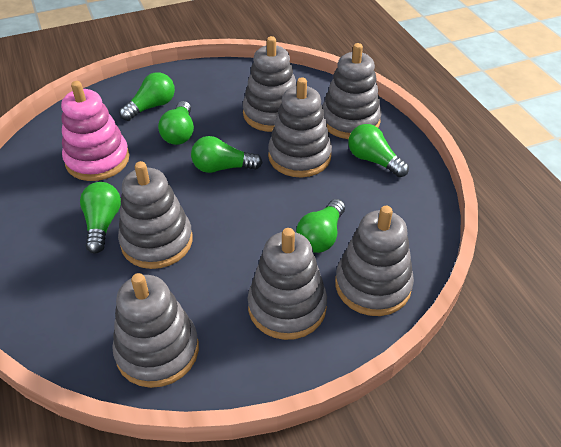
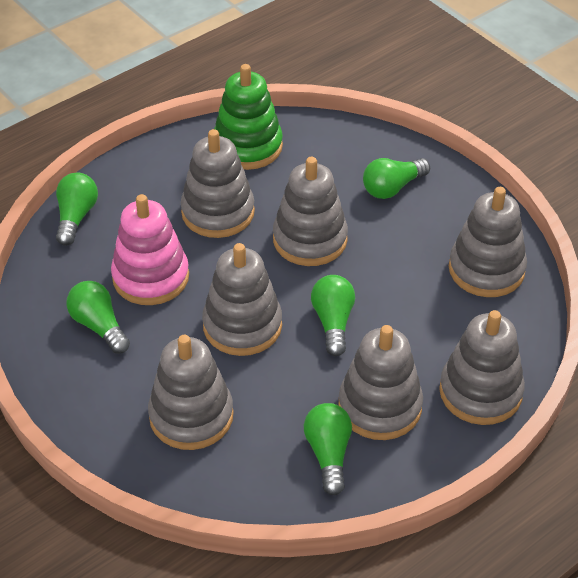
green light bulb: 6 -> 5
green stacking toy: 0 -> 1

